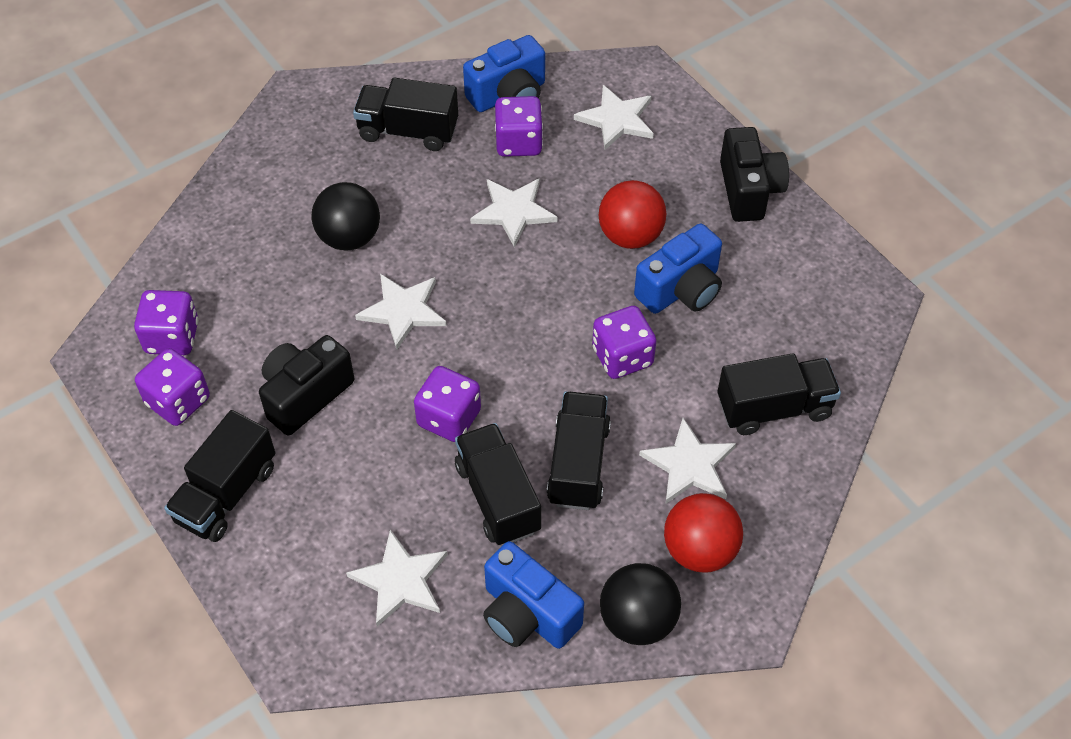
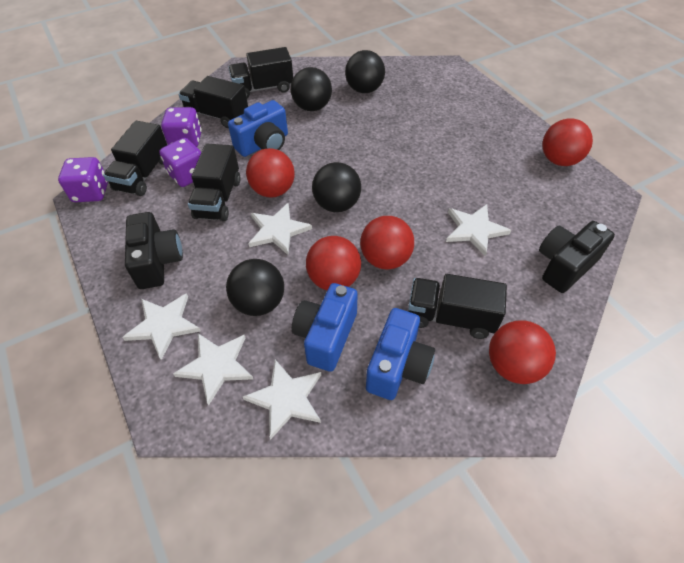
black ball: 2 -> 4
purple dice: 5 -> 3
red ball: 2 -> 5

